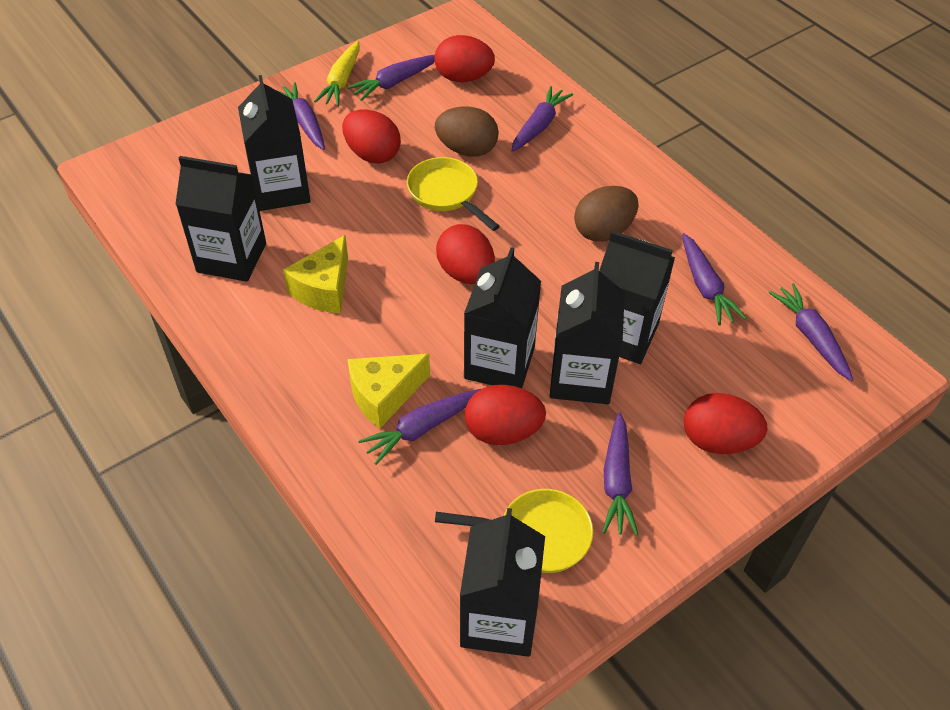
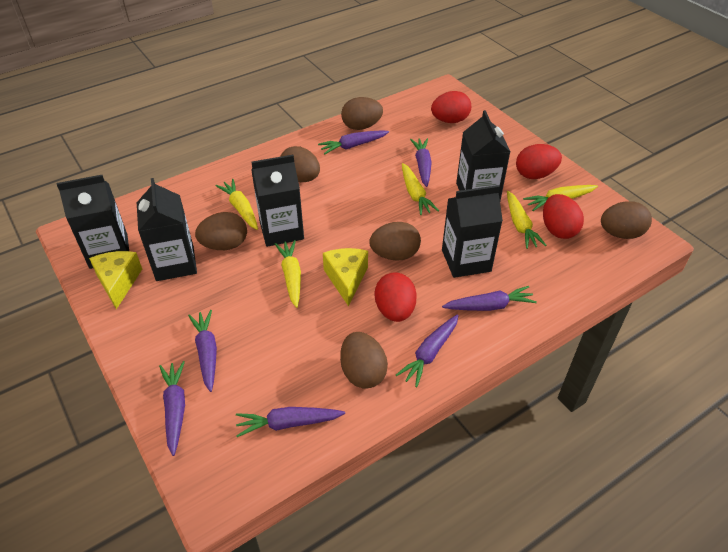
black carton: 6 -> 5
brown egg: 2 -> 6
red egg: 5 -> 4
yellow carrot: 1 -> 5
yellow pan: 2 -> 0

